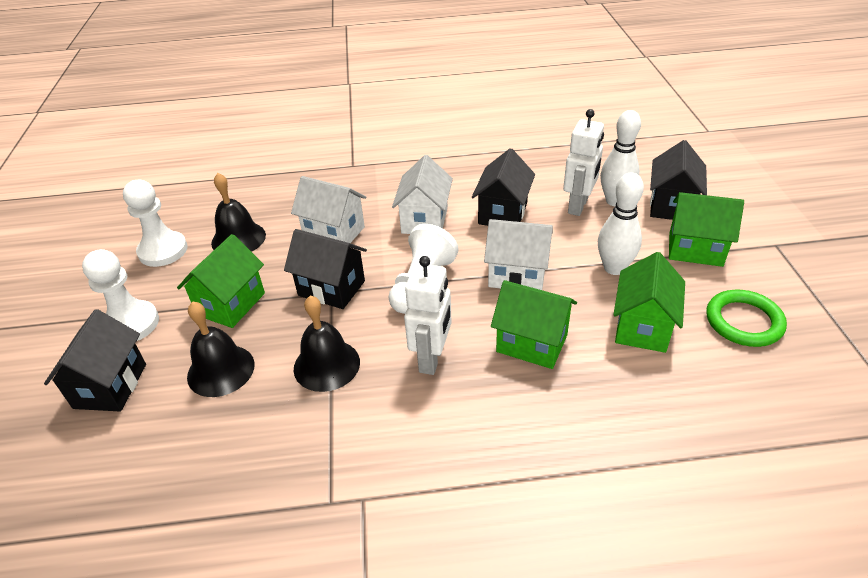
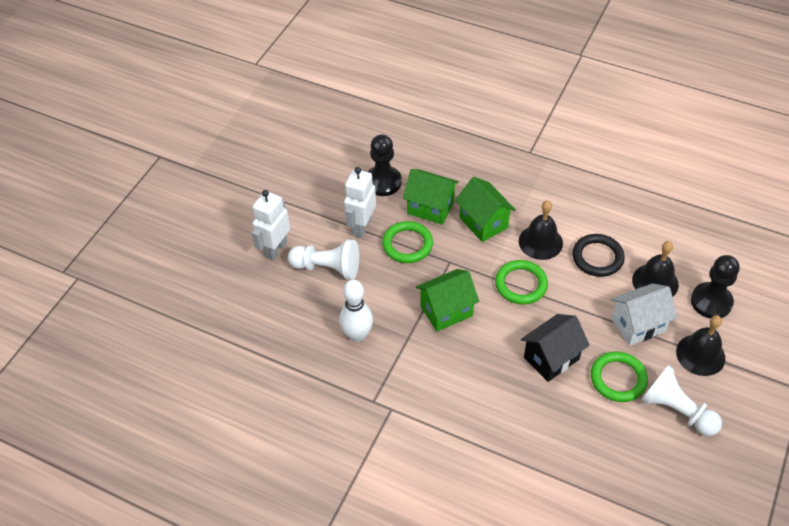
black house: 4 -> 1
black pawn: 0 -> 2
black ring: 0 -> 1
green house: 4 -> 3
green ring: 1 -> 3
white bowling pin: 2 -> 1
white house: 3 -> 1
white pawn: 3 -> 2

